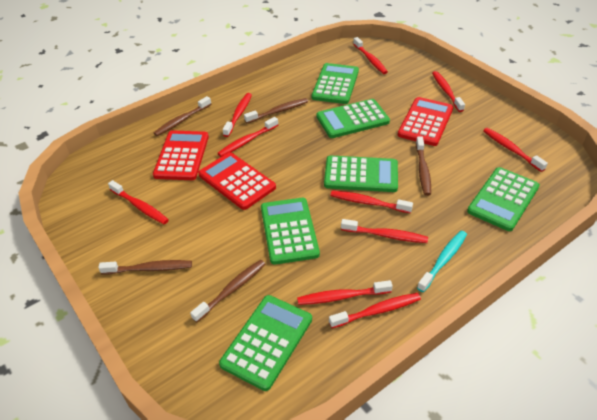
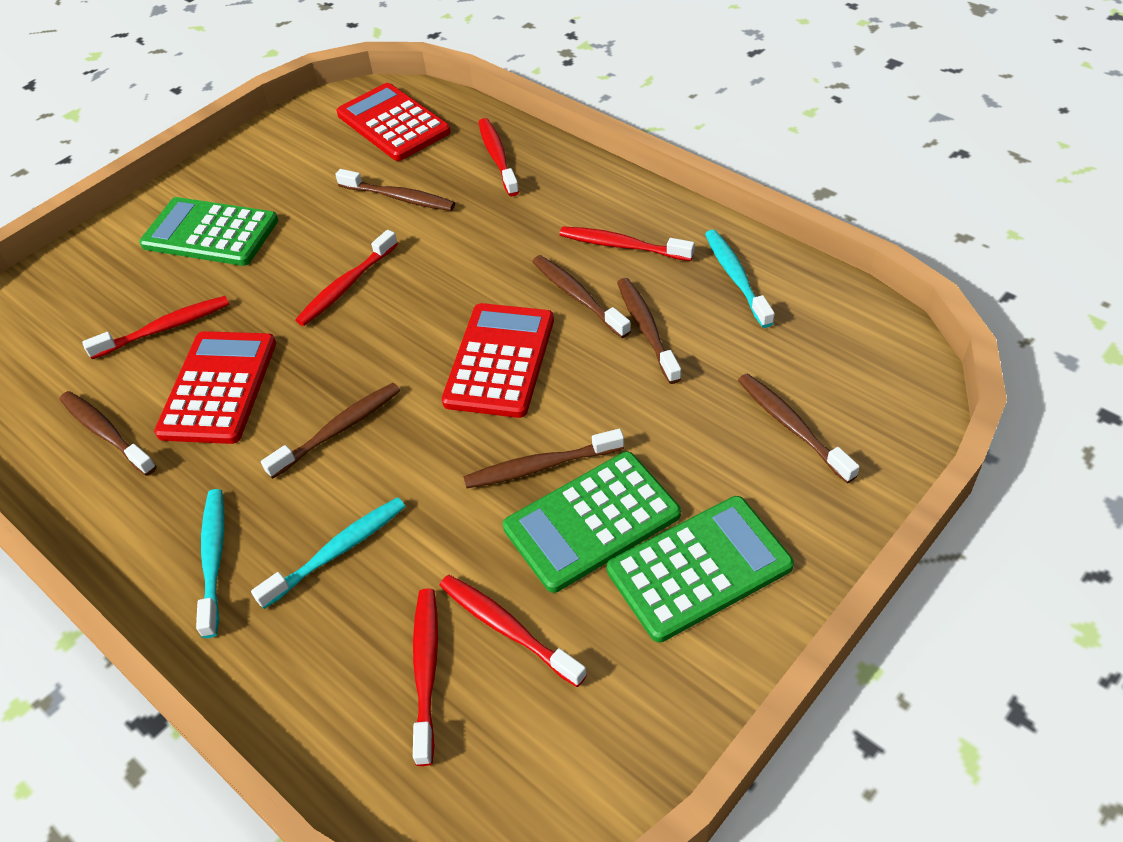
brown toothbrush: 5 -> 7
green calculator: 6 -> 3
red toothbrush: 10 -> 6
turquoise toothbrush: 1 -> 3

